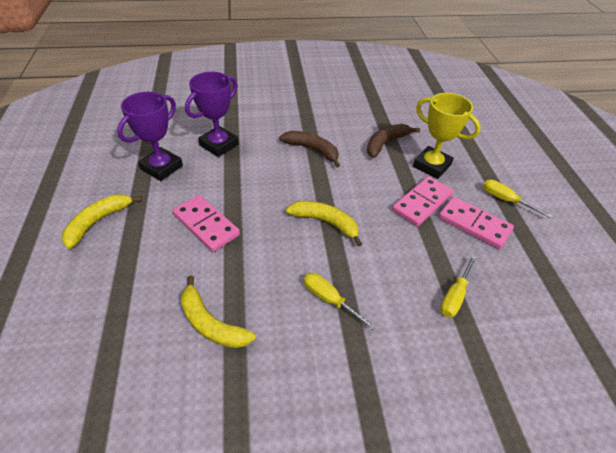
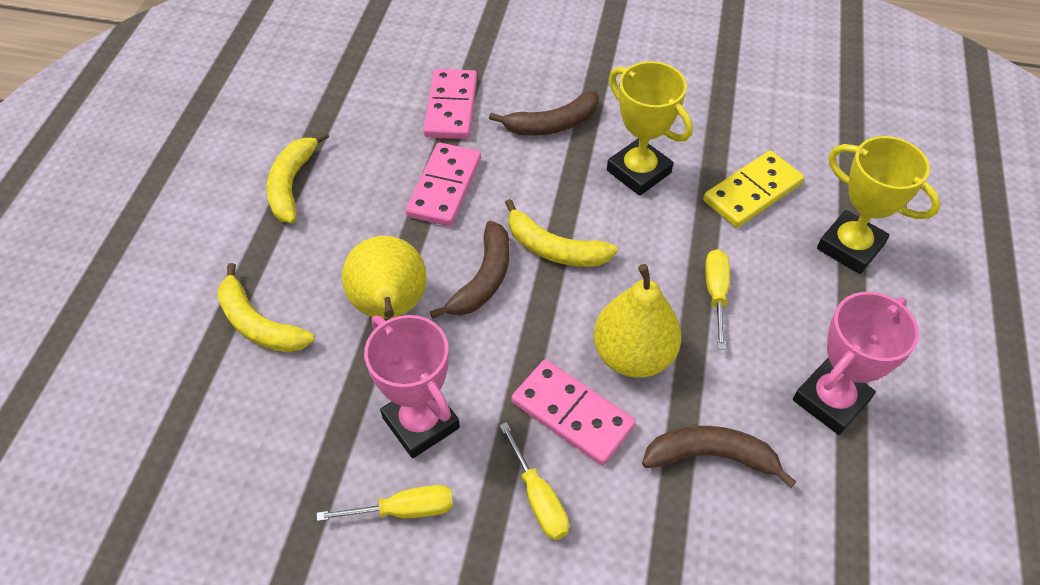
brown banana: 2 -> 3
pink trophy: 0 -> 2
purple trophy: 2 -> 0
yellow domino: 0 -> 1
yellow pear: 0 -> 2
yellow trophy: 1 -> 2

